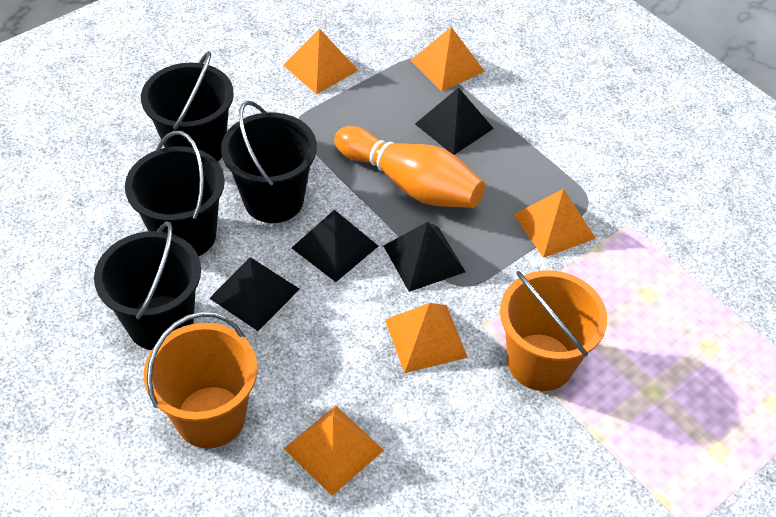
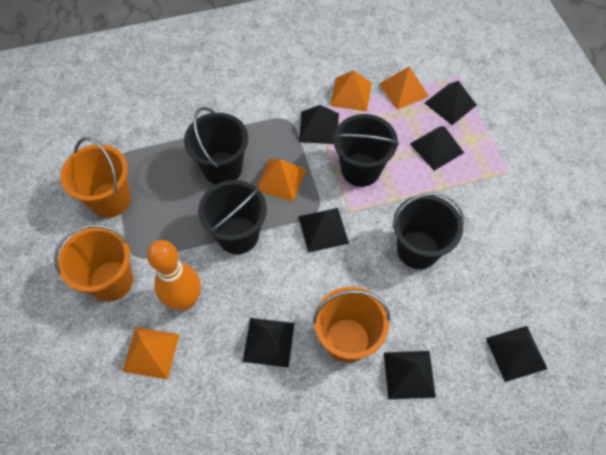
black pyramid: 4 -> 7
orange bucket: 2 -> 3
orange pyramid: 5 -> 4

